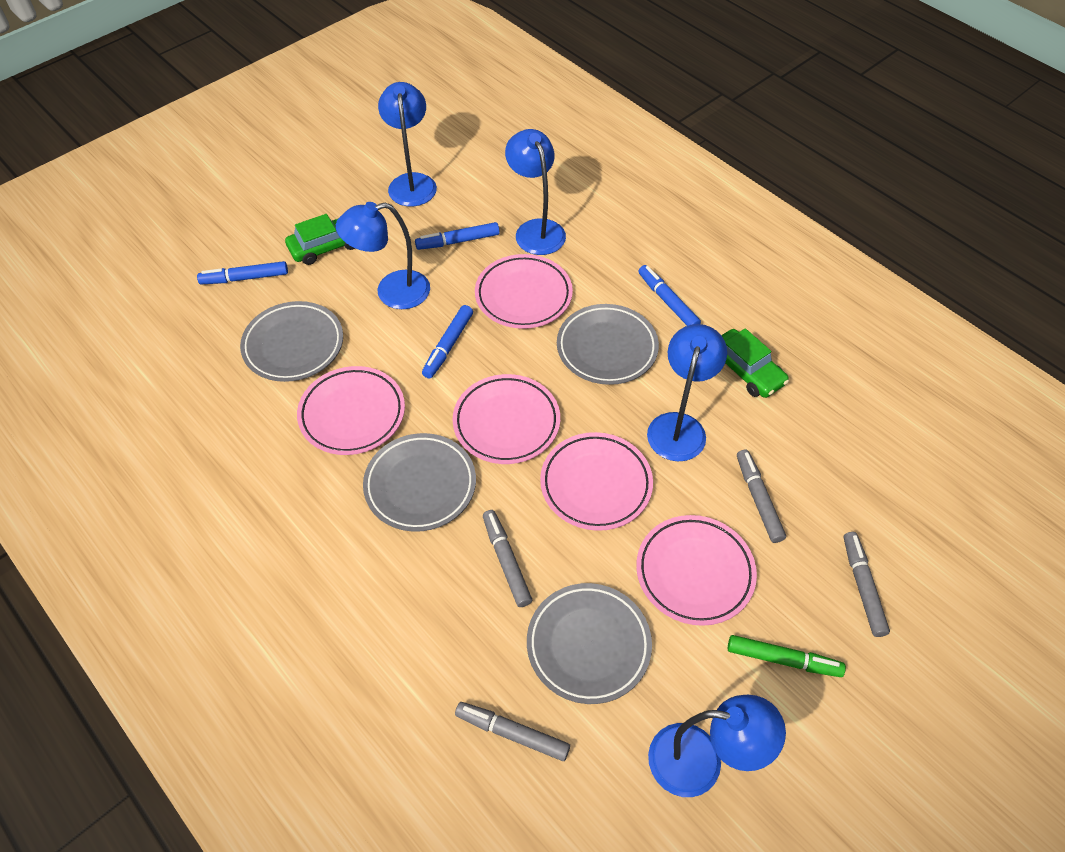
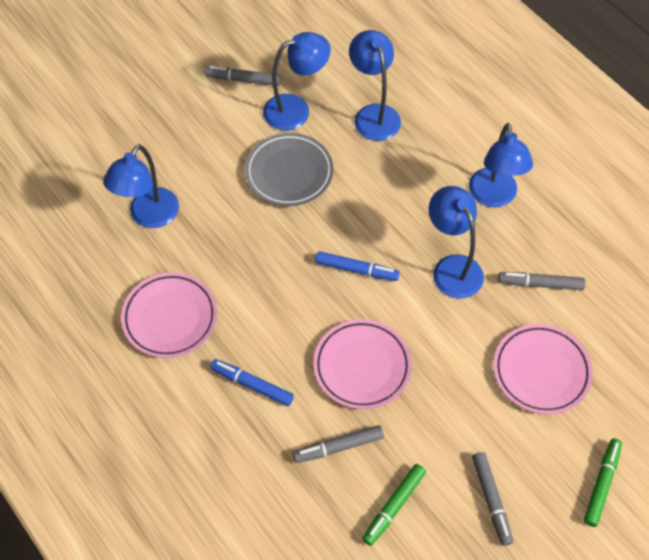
blue marker: 4 -> 2
green car: 2 -> 0
green marker: 1 -> 2
grey plate: 4 -> 1
pink plate: 5 -> 3

